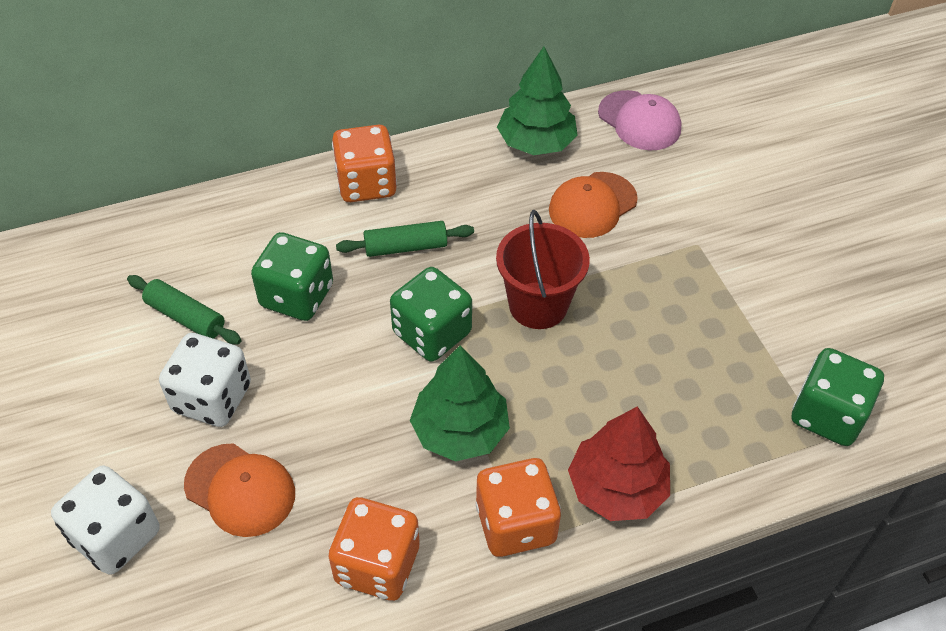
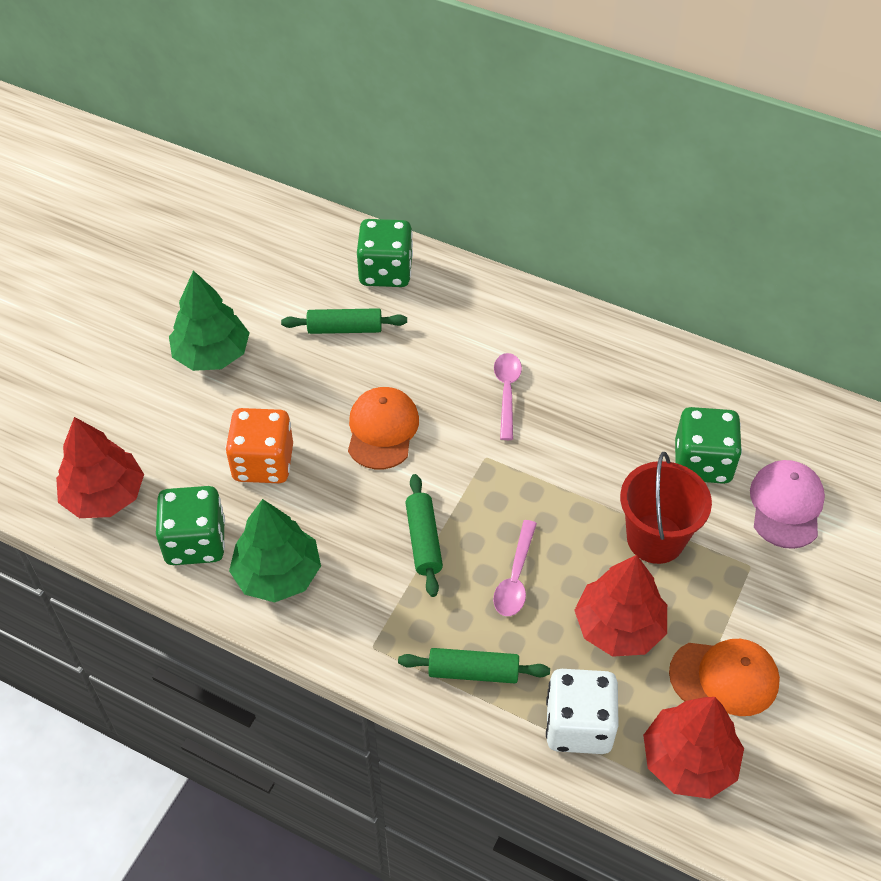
green rolling pin: 2 -> 3
orange dice: 3 -> 1
pink spoon: 0 -> 2
red tree: 1 -> 3
white dice: 2 -> 1

